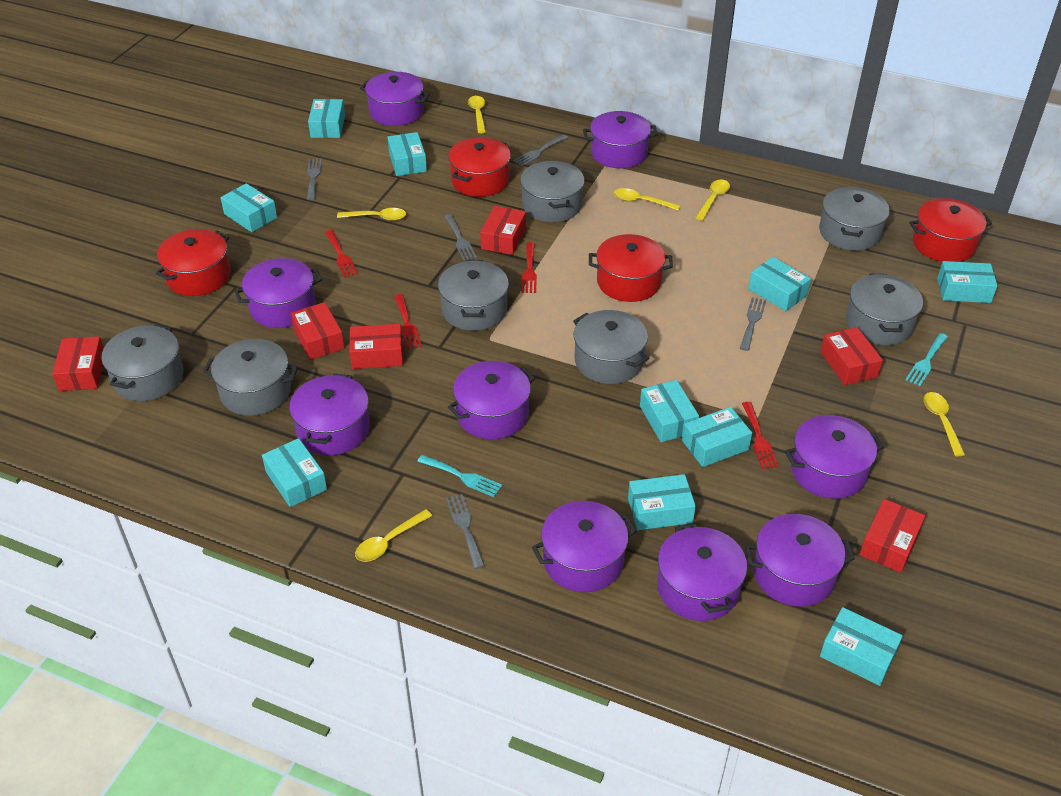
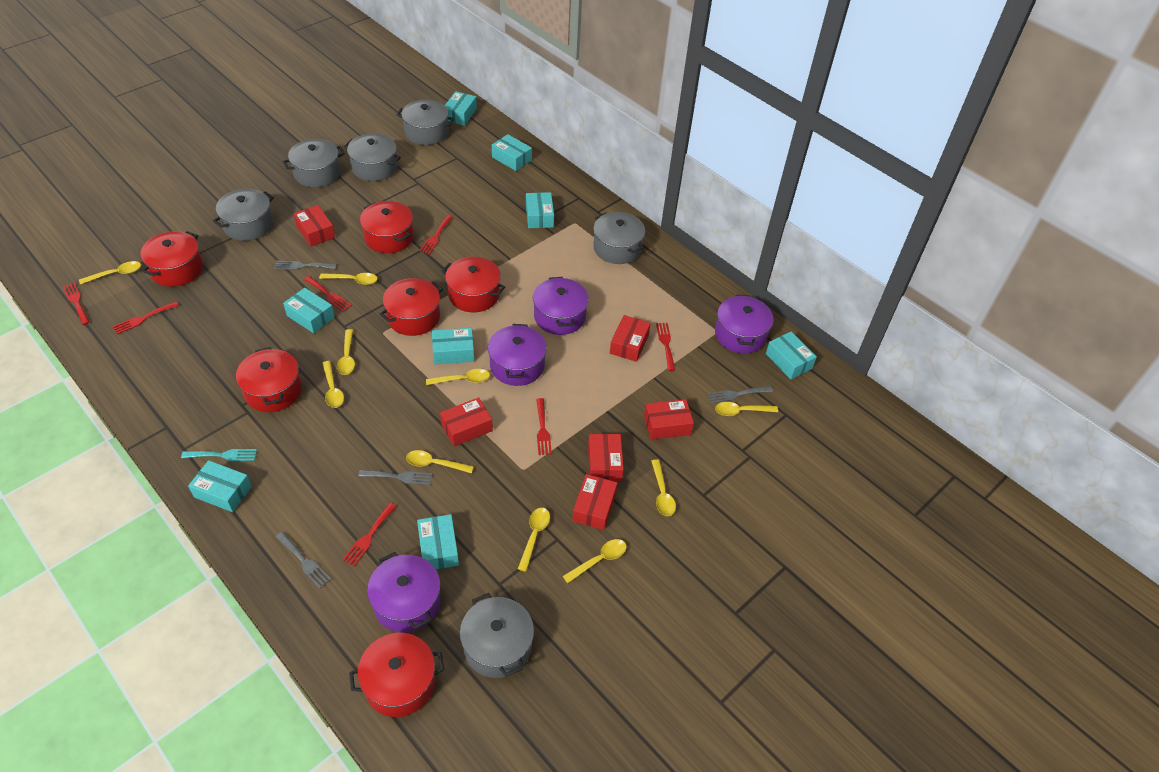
grey fork: 5 -> 4
grey pot: 7 -> 6
purple pot: 9 -> 4
red fork: 4 -> 7
red pot: 4 -> 6
turquoise box: 10 -> 8
turquoise fork: 2 -> 1
yellow spoon: 6 -> 10

